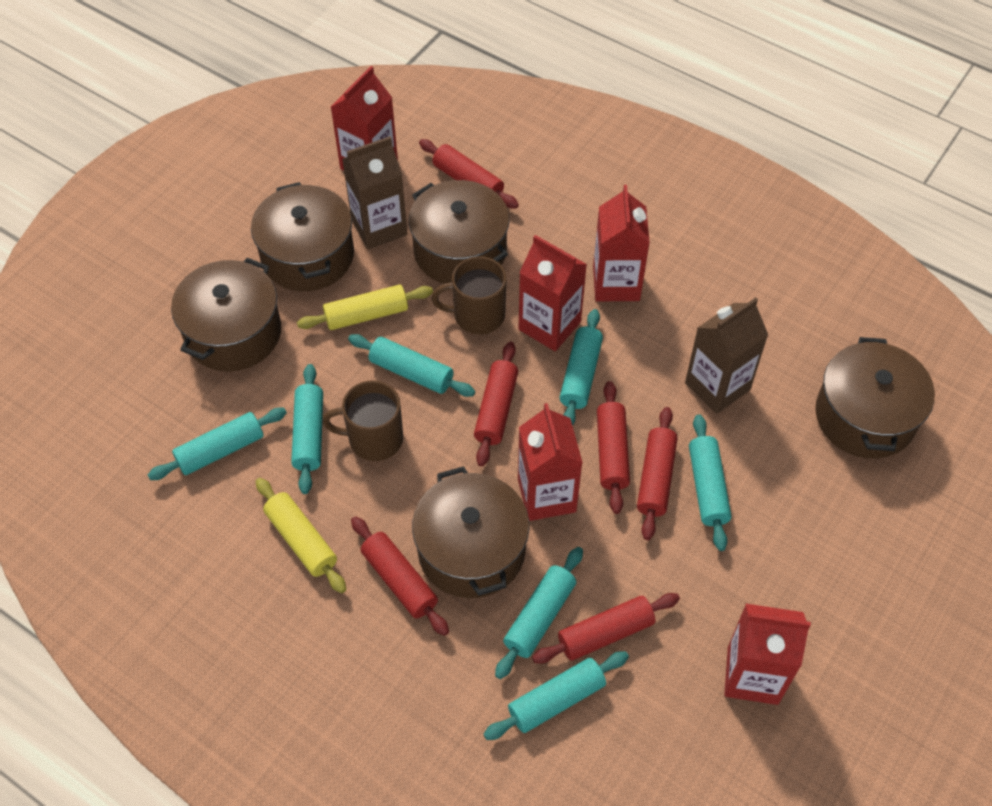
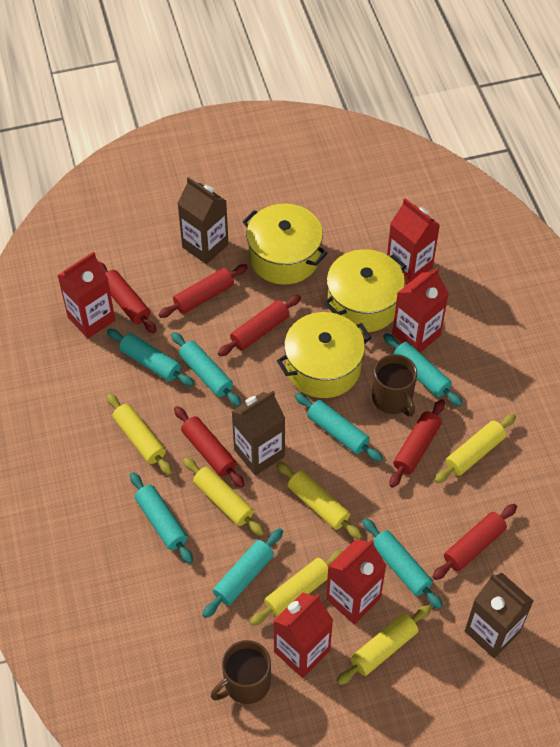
brown carton: 2 -> 3
brown pot: 5 -> 0
yellow pot: 0 -> 3
yellow rolling pin: 2 -> 6

